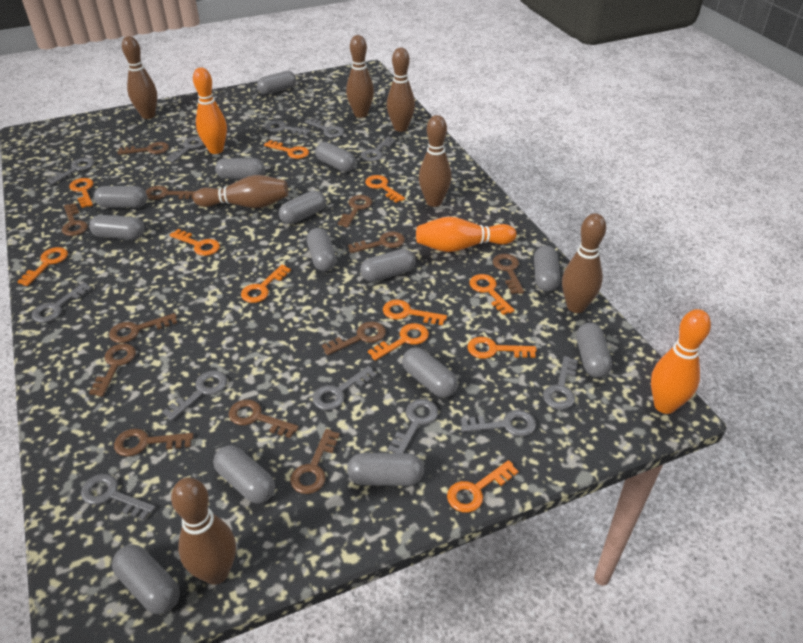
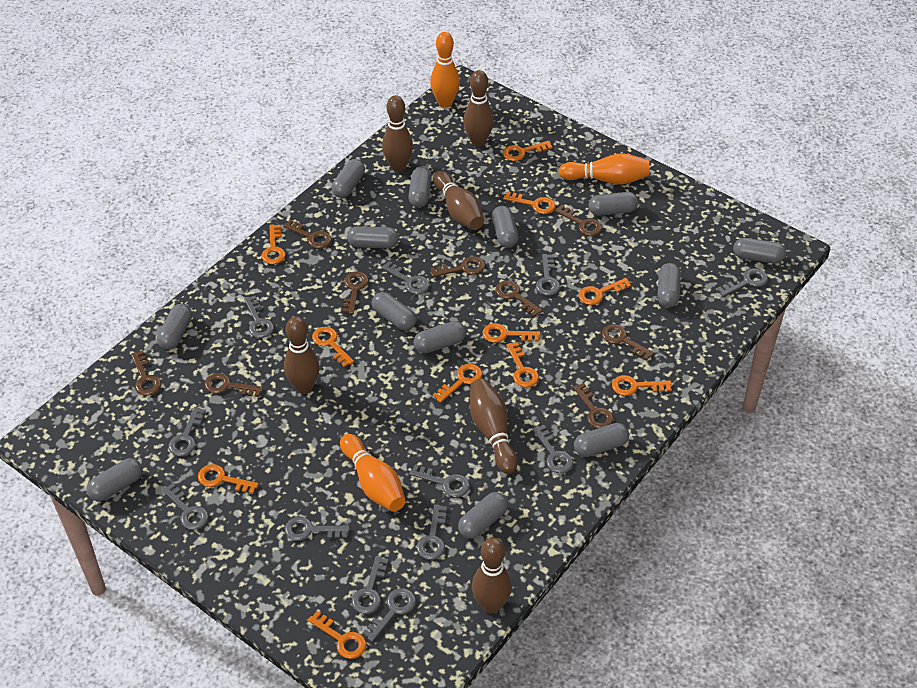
brown bowling pin: 7 -> 6
brown key: 12 -> 9
grey capsule: 14 -> 13

